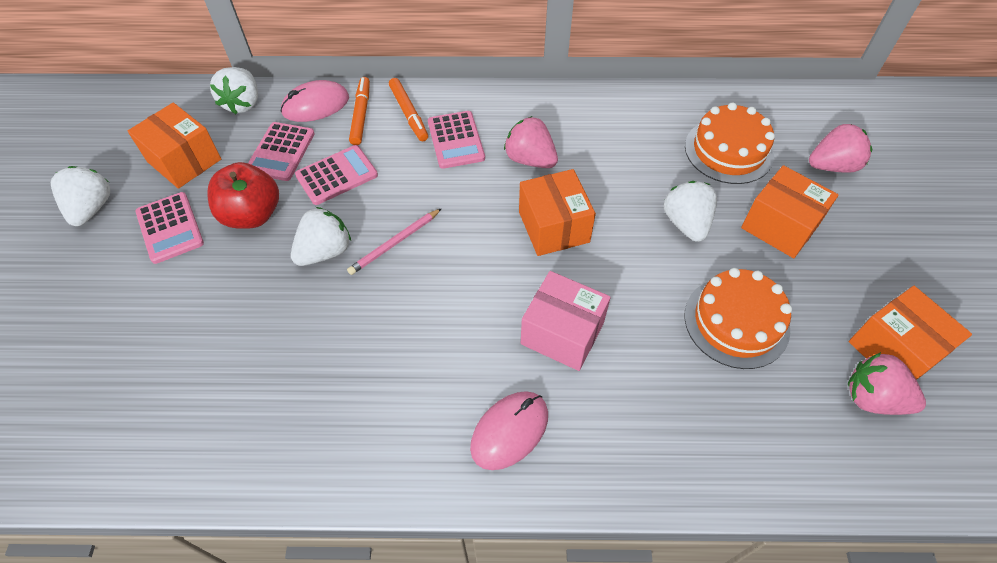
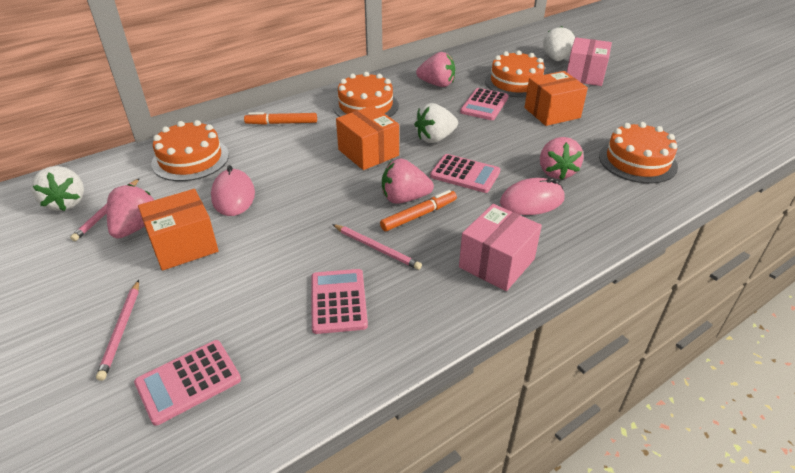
orange box: 4 -> 3
orange cake: 2 -> 4
pink box: 1 -> 2
pink pencil: 1 -> 3
pink strawberry: 3 -> 4
red apple: 1 -> 0
white strawberry: 4 -> 3

